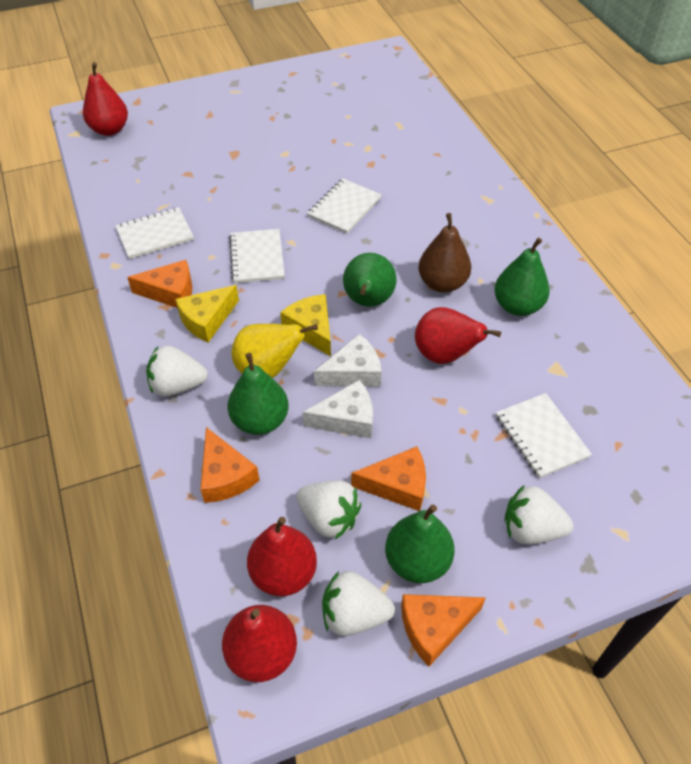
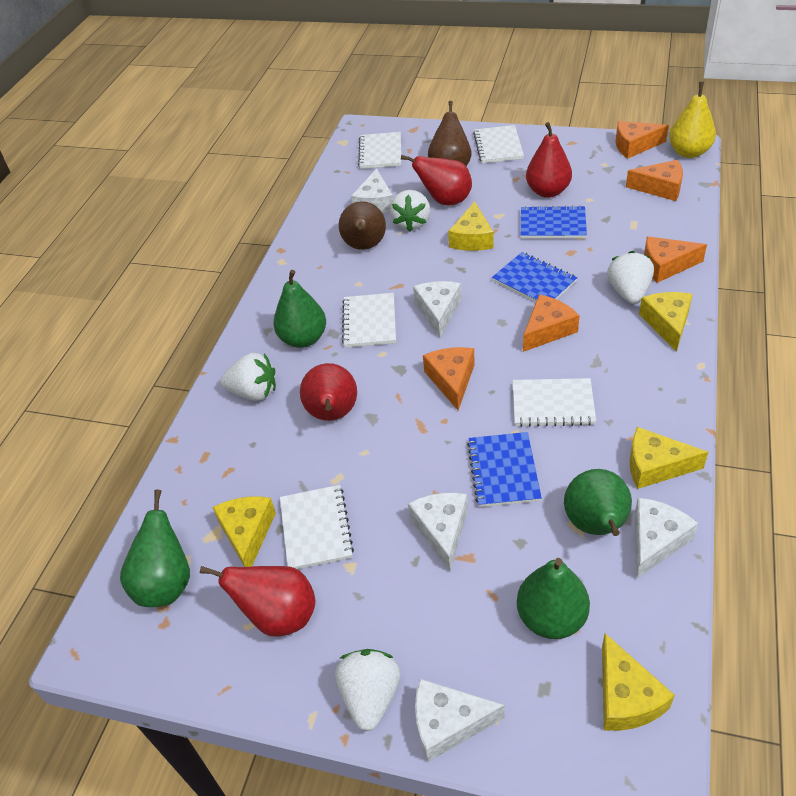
blue notebook: 0 -> 3
brown pear: 1 -> 2
orange cheese: 4 -> 5
white cheese: 2 -> 5
white notebook: 4 -> 5
yellow cheese: 2 -> 5

